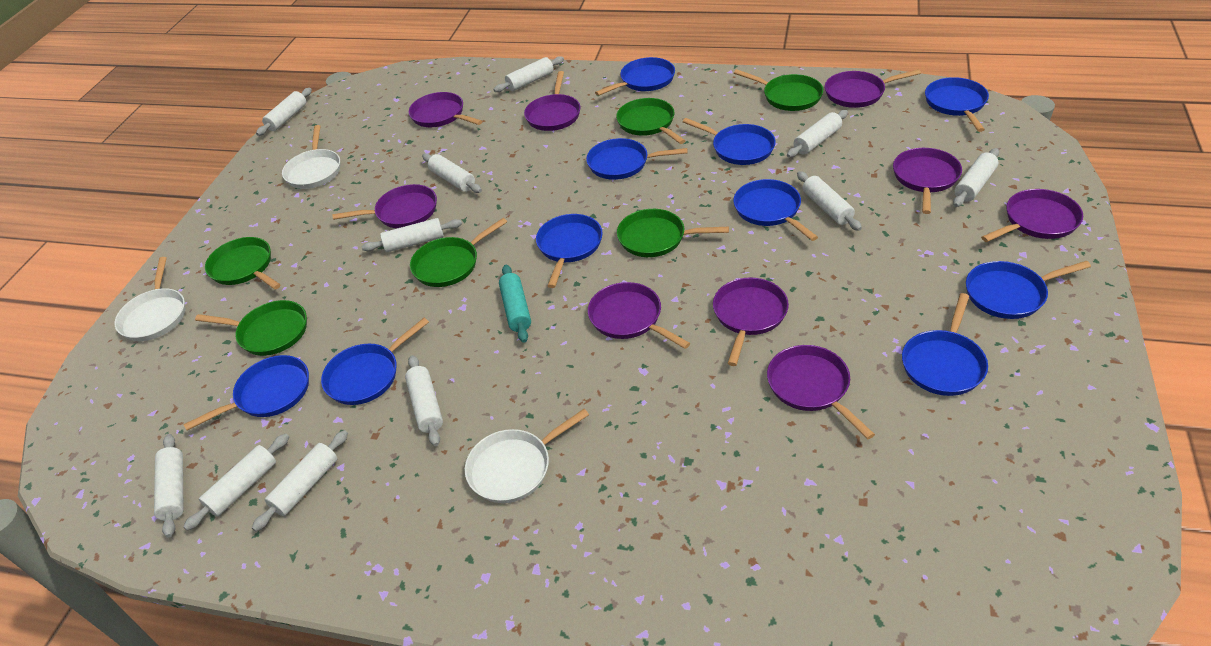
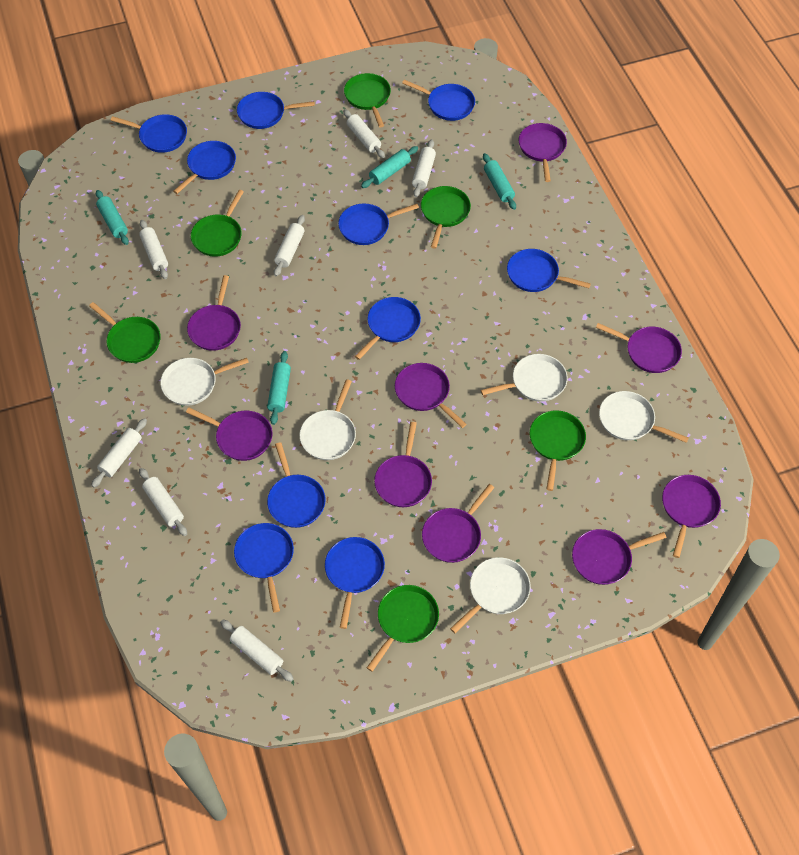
turquoise rolling pin: 1 -> 4
white pan: 3 -> 5
white rolling pin: 11 -> 7

